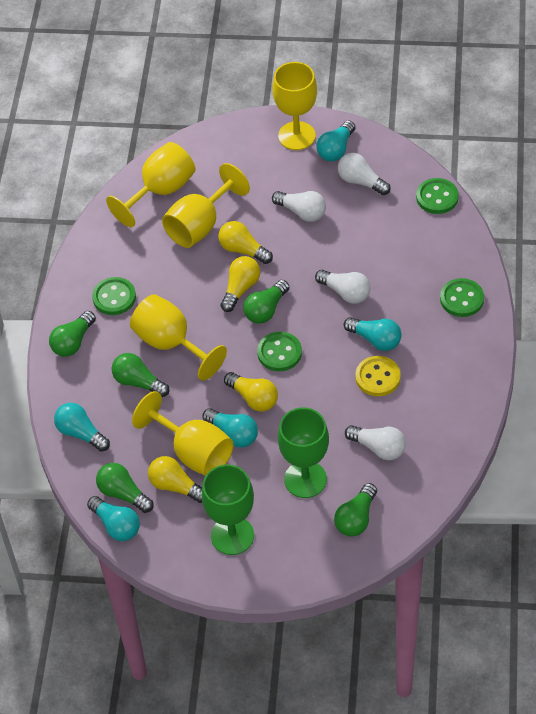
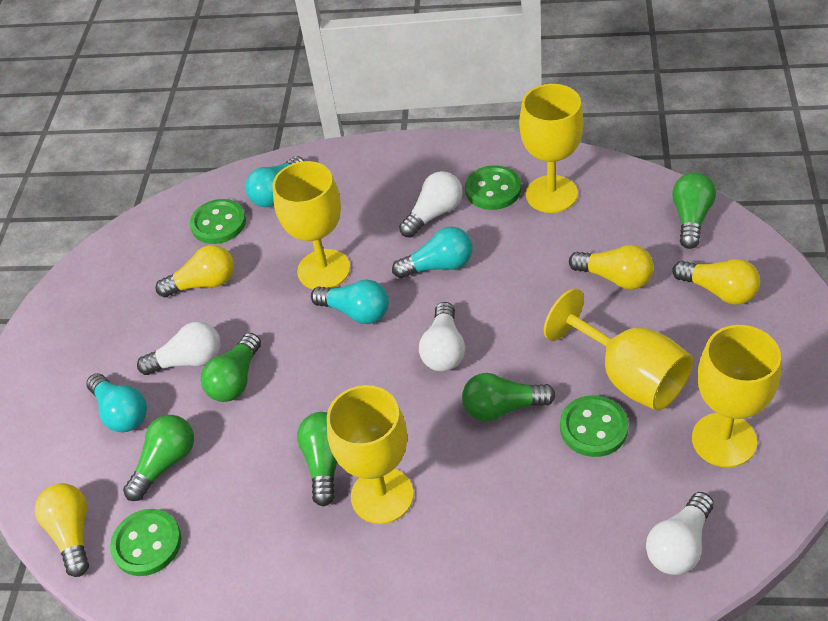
green goblet: 2 -> 0
turquoise light bulb: 5 -> 4
yellow button: 1 -> 0

